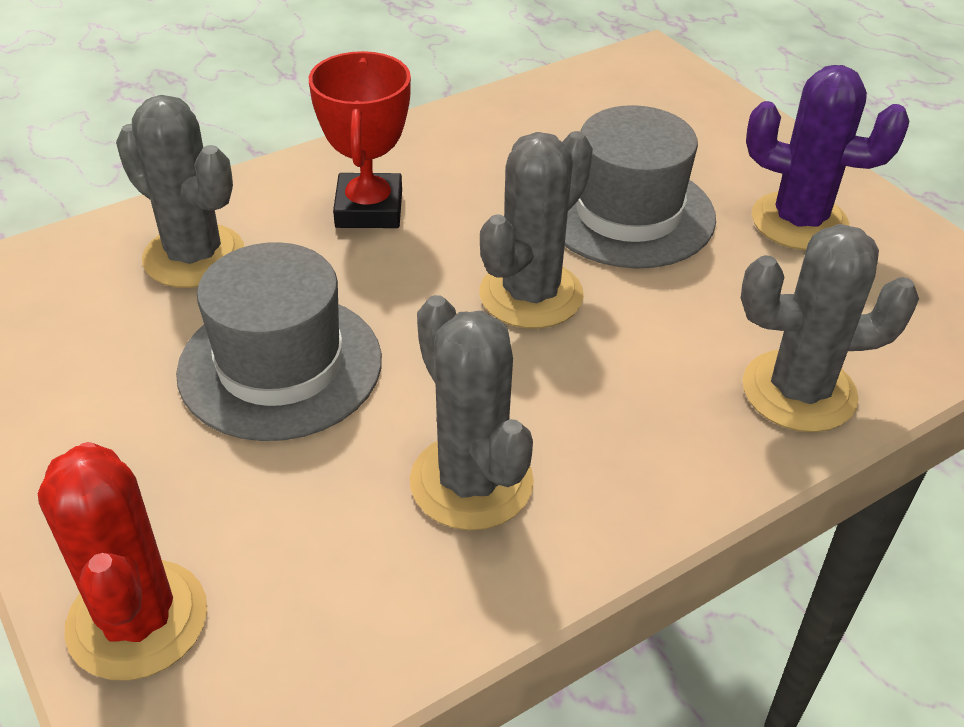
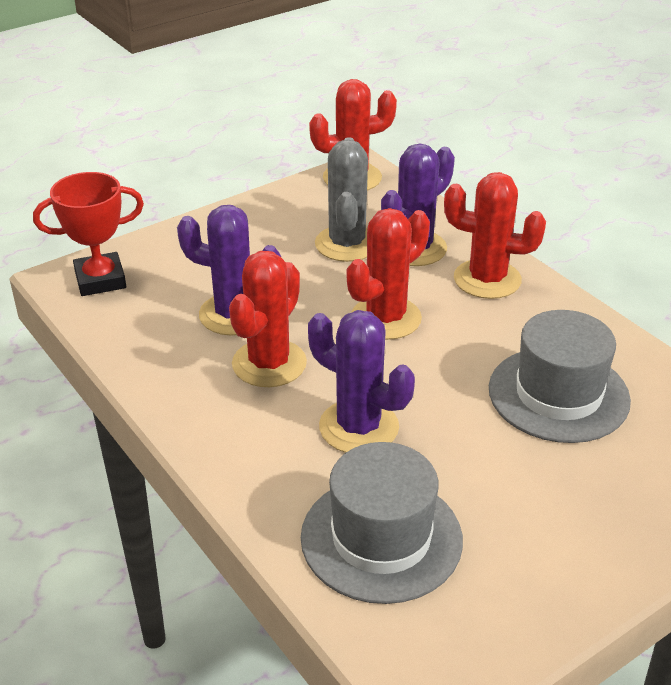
grey cactus: 4 -> 1
purple cactus: 1 -> 3
red cactus: 1 -> 4

